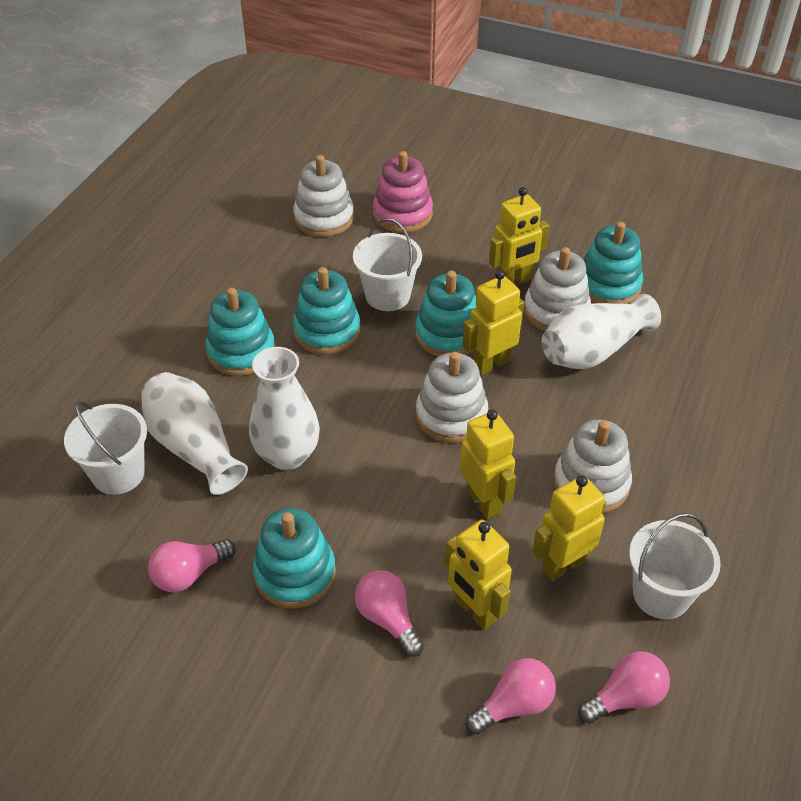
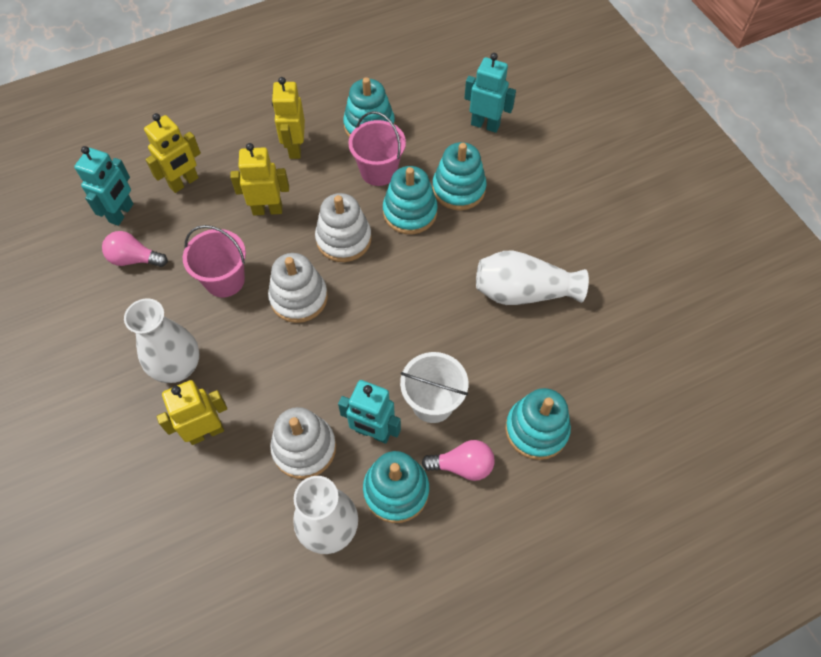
pink bucket: 0 -> 2
pink light bulb: 4 -> 2
pink stacking toy: 1 -> 0
turquoise robot: 0 -> 3
white bucket: 3 -> 1
white stacking toy: 4 -> 3
yellow robot: 5 -> 4

